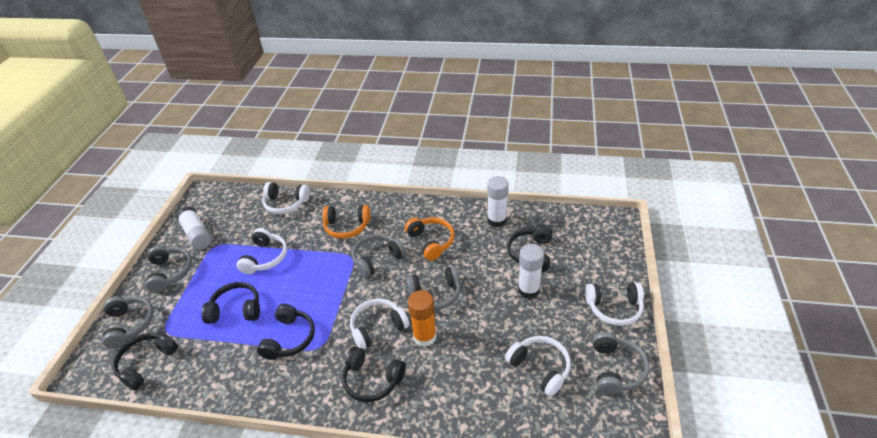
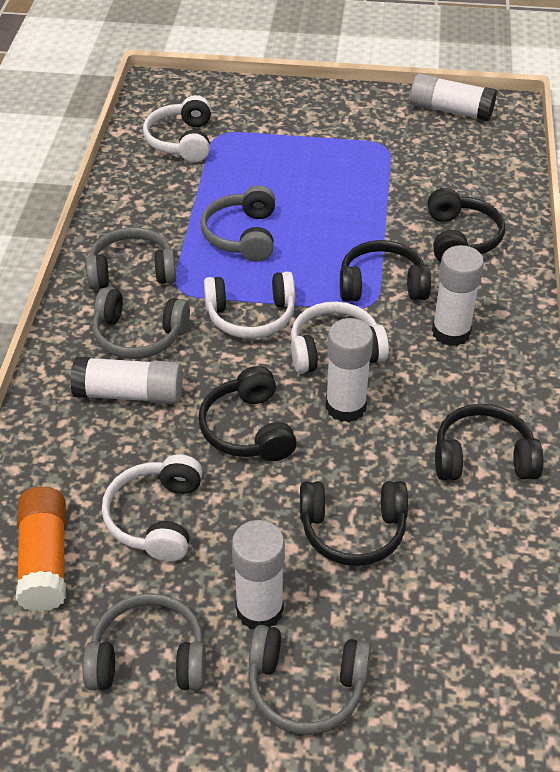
orange headphones: 2 -> 0
white glue stick: 3 -> 5
white headphones: 5 -> 4

